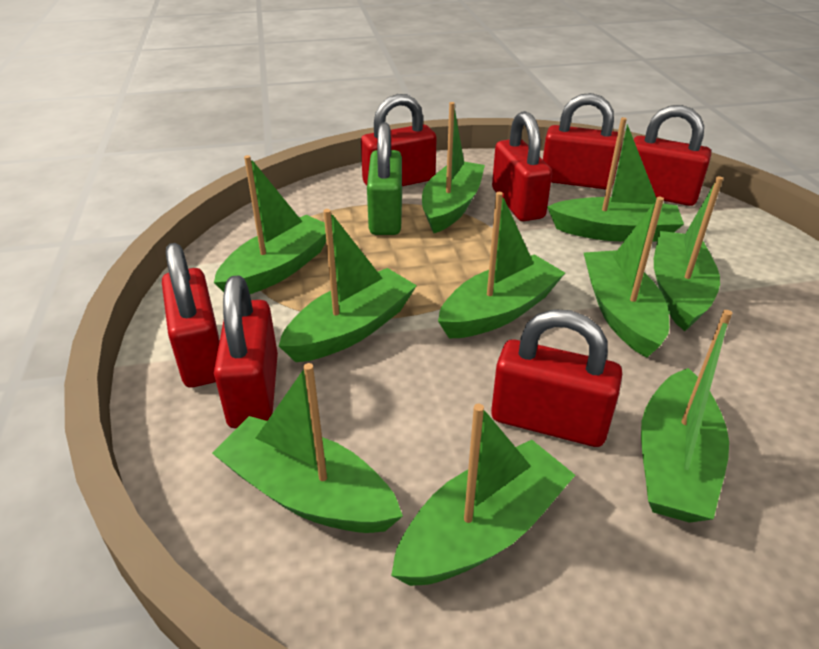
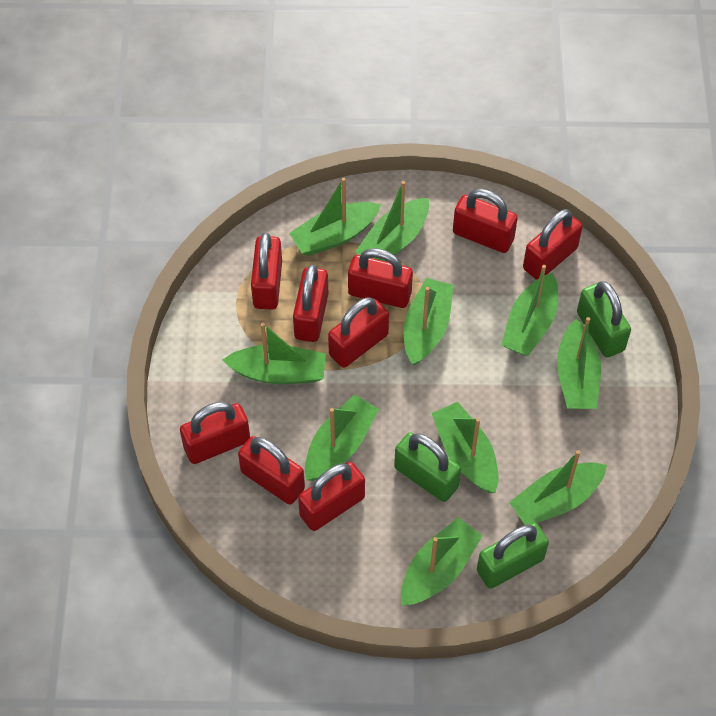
green padlock: 1 -> 3
red padlock: 7 -> 9

